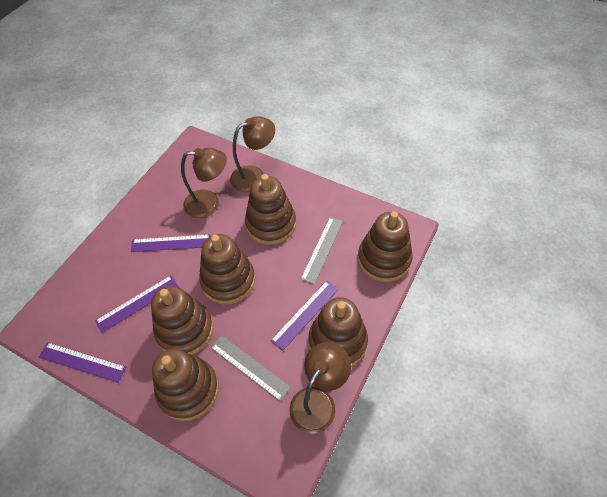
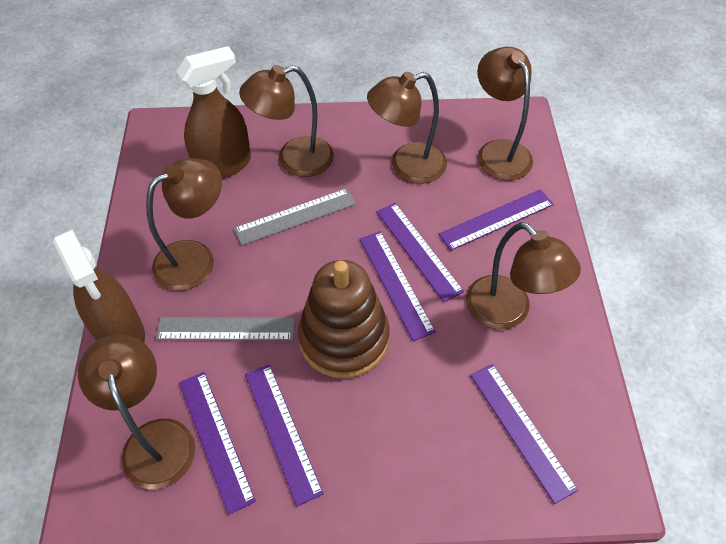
brown lamp: 3 -> 6
brown spray bottle: 0 -> 2
brown stacking toy: 6 -> 1
purple ruler: 4 -> 6

